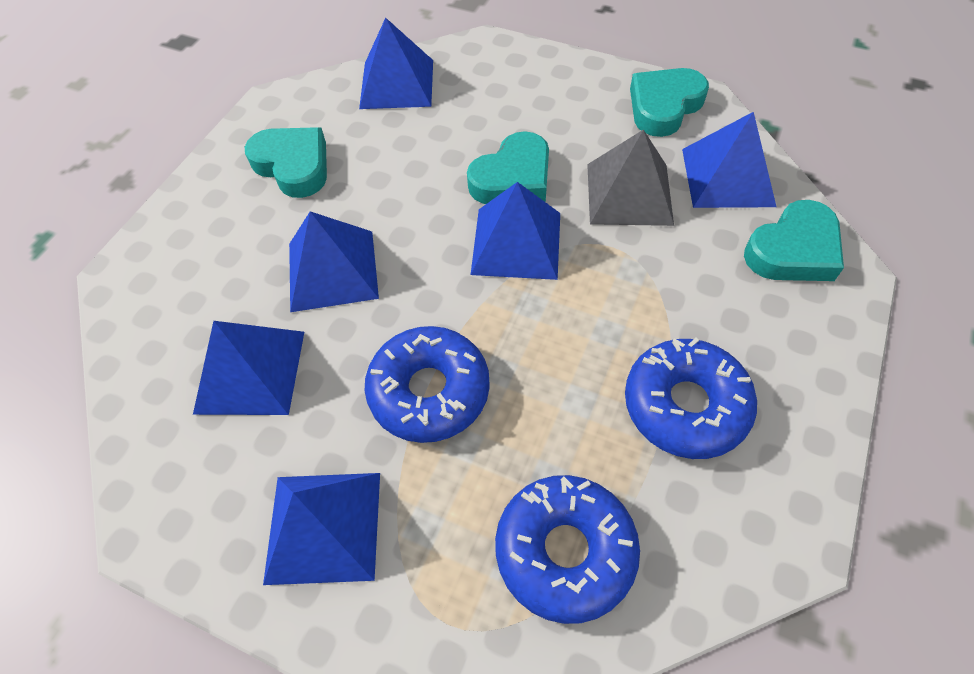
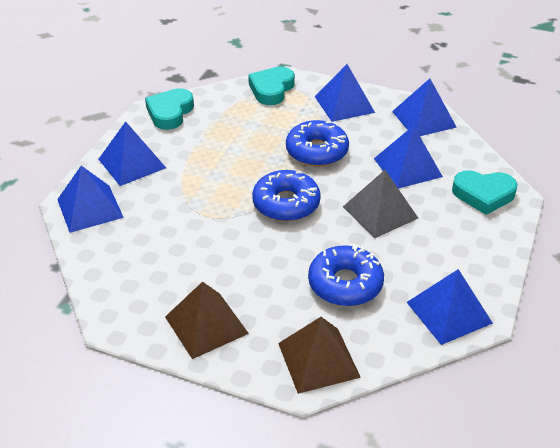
brown pyramid: 0 -> 2
turquoise heart: 4 -> 3

